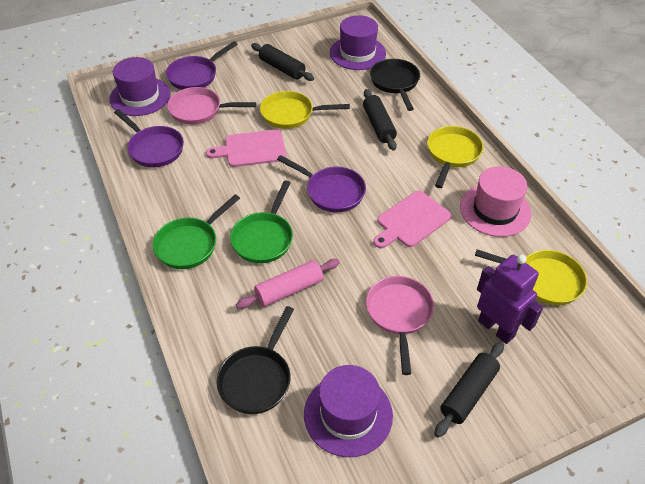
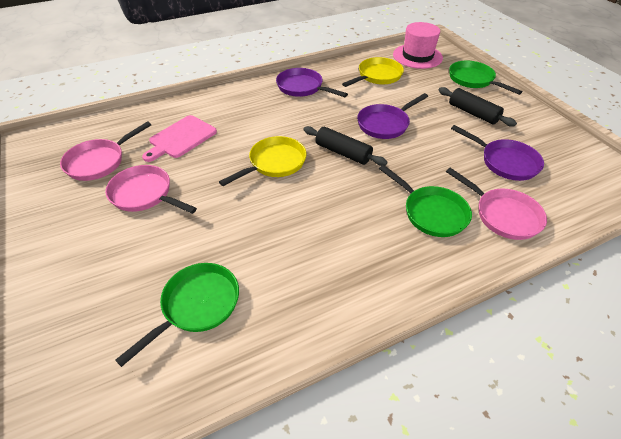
black pan: 2 -> 0
black rolling pin: 3 -> 2
green pan: 2 -> 3
pink cutting board: 2 -> 1
pink pan: 2 -> 3
pink rolling pin: 1 -> 0
purple hat: 3 -> 0
purple robot: 1 -> 0
yellow pan: 3 -> 2

